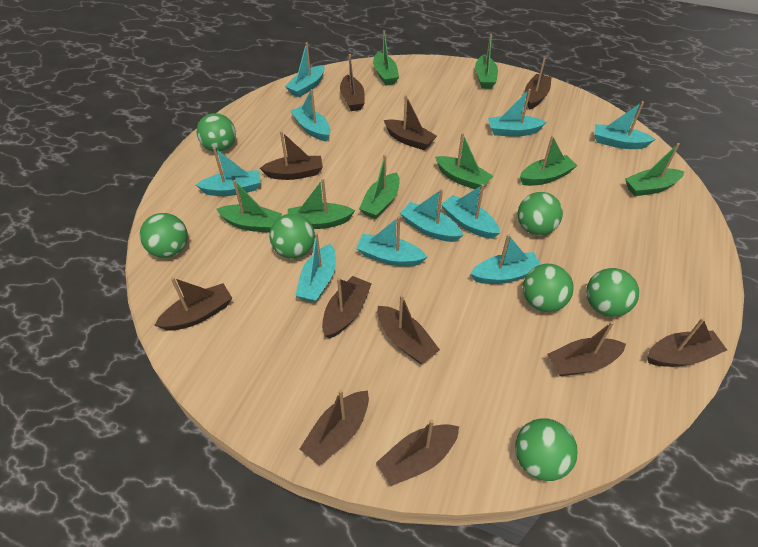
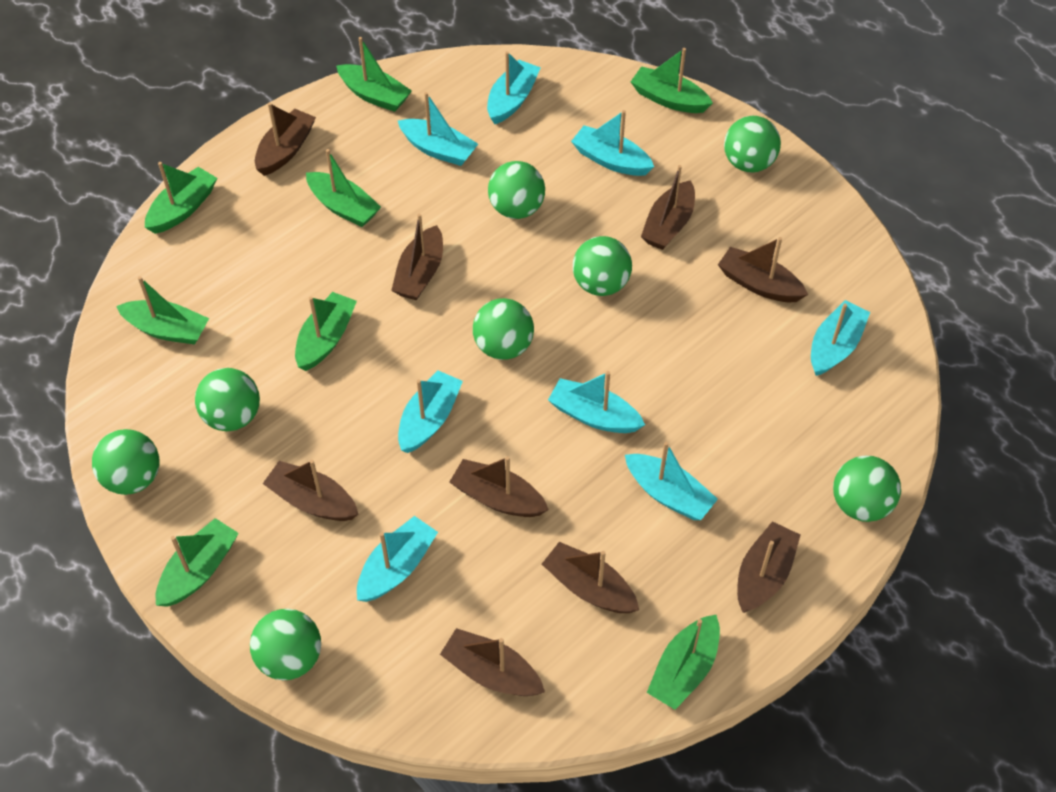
brown boat: 11 -> 9
green ball: 7 -> 8
turquoise boat: 10 -> 8

